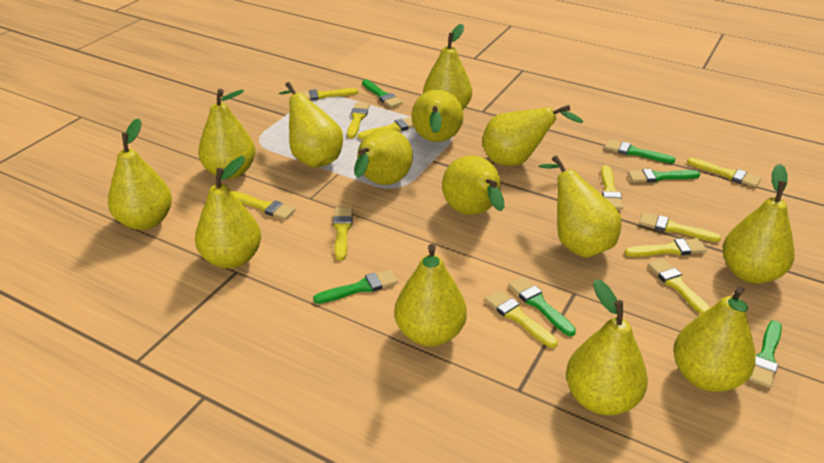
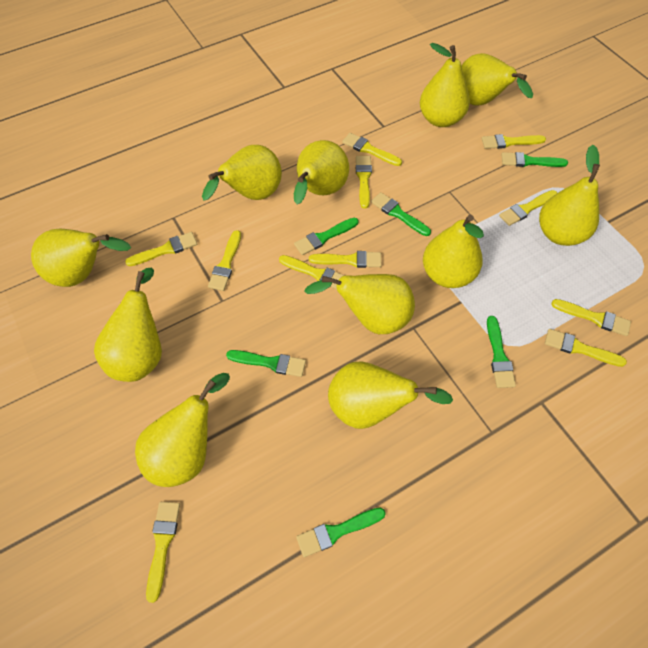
yellow pear: 14 -> 11

